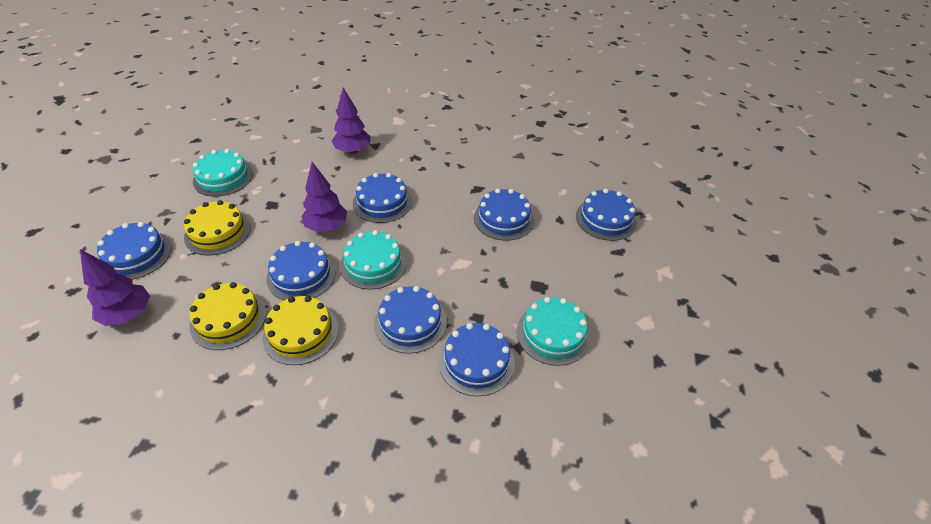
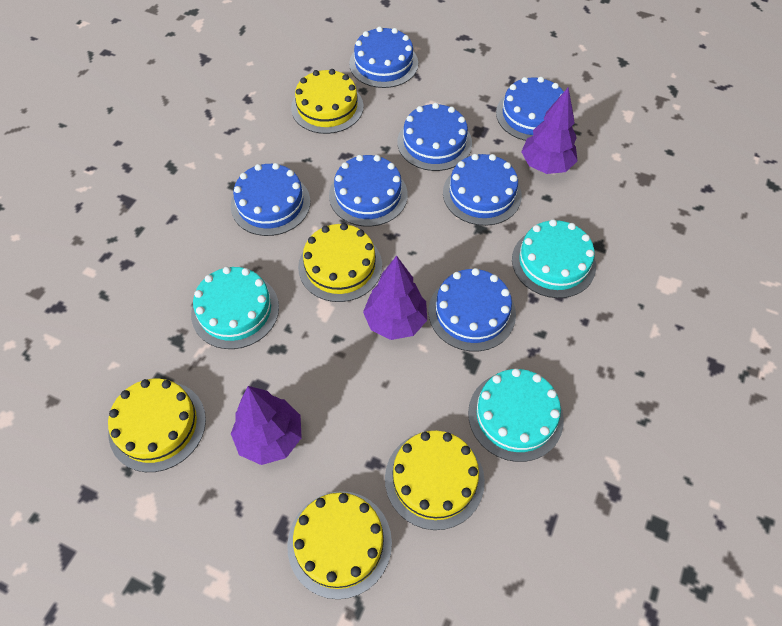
yellow cake: 3 -> 5

